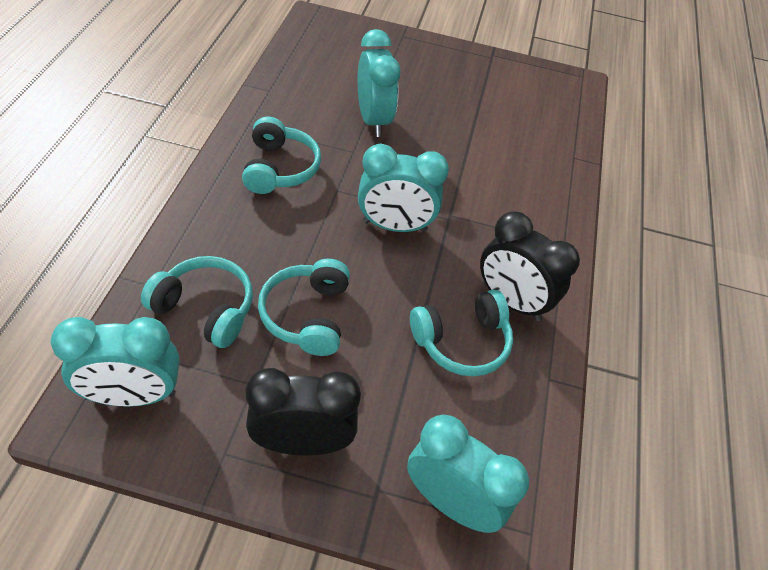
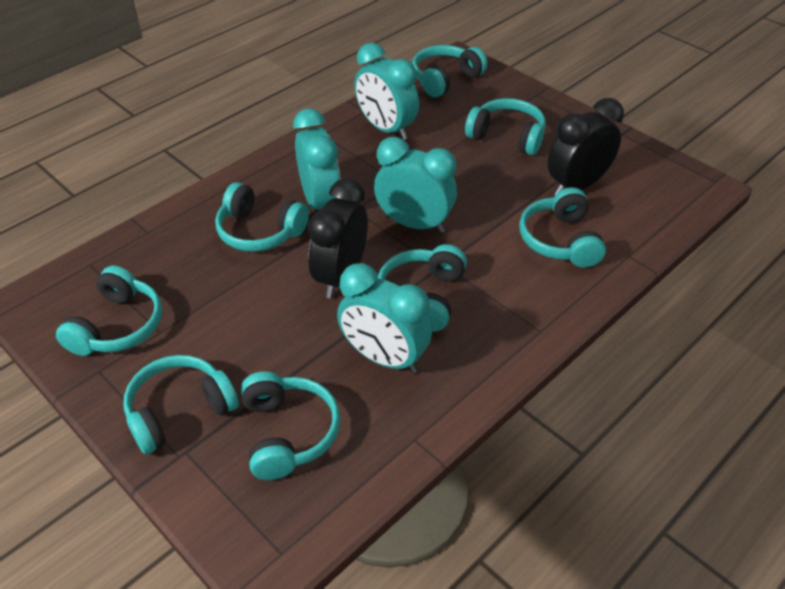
turquoise headphones: 4 -> 8

